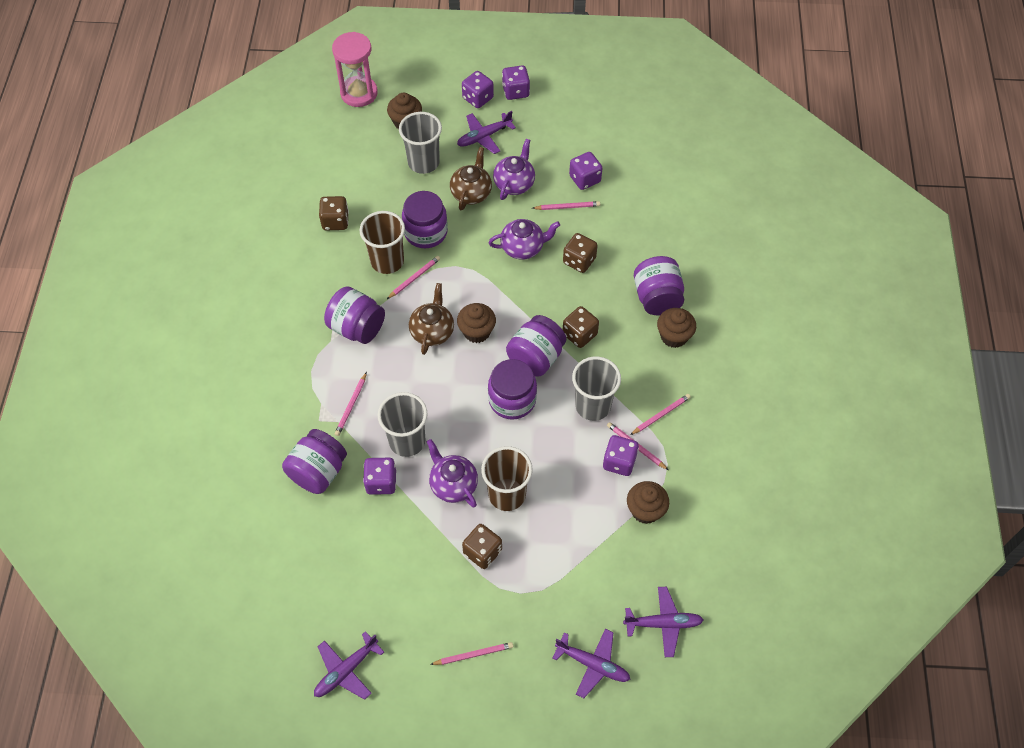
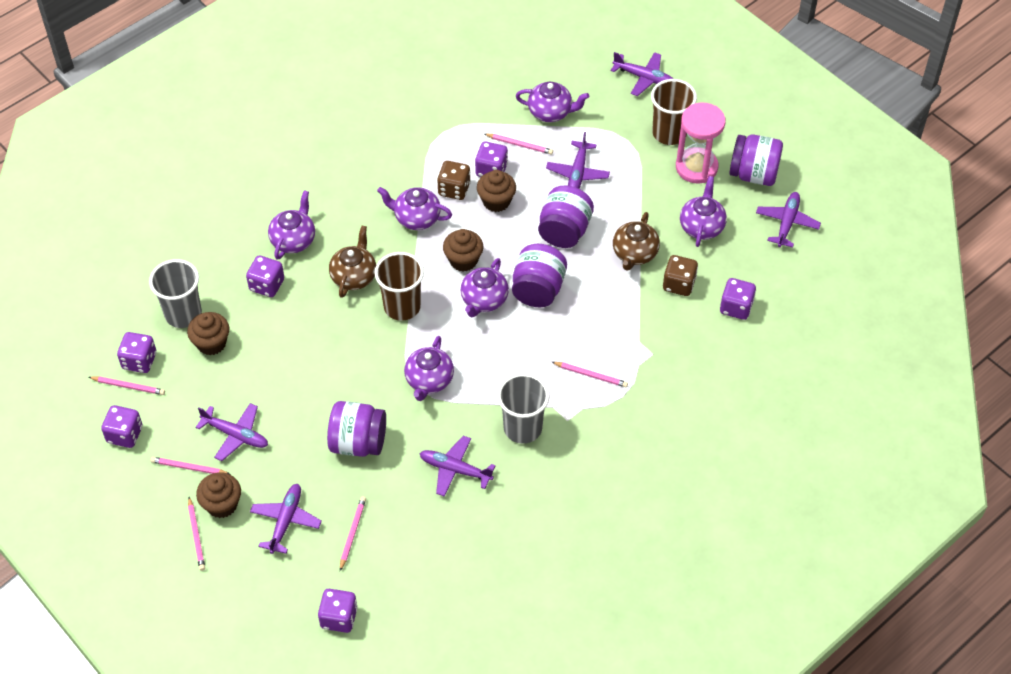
brown dice: 4 -> 2
grey cup: 3 -> 2
purple dice: 5 -> 6
purple jar: 6 -> 4
purple plane: 4 -> 6
purple teapot: 3 -> 6

